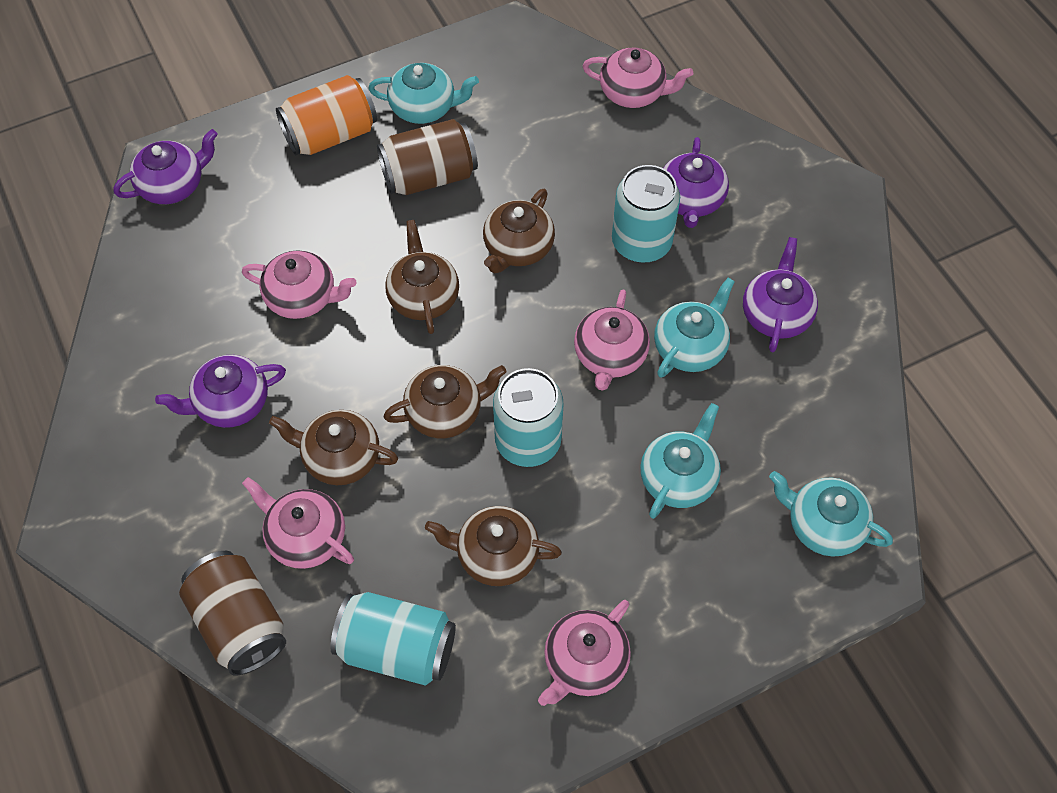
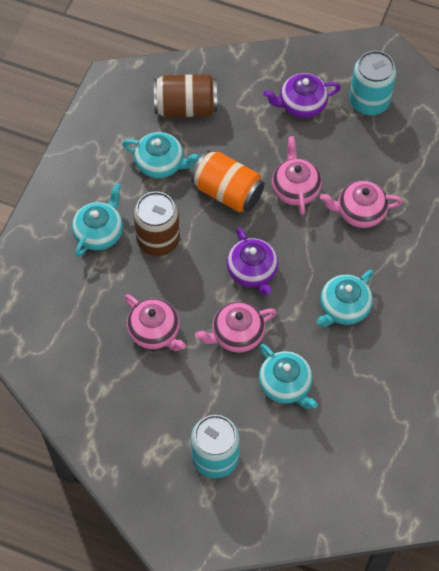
brown teapot: 5 -> 0
pink teapot: 5 -> 4
purple teapot: 4 -> 2
turquoise can: 3 -> 2

